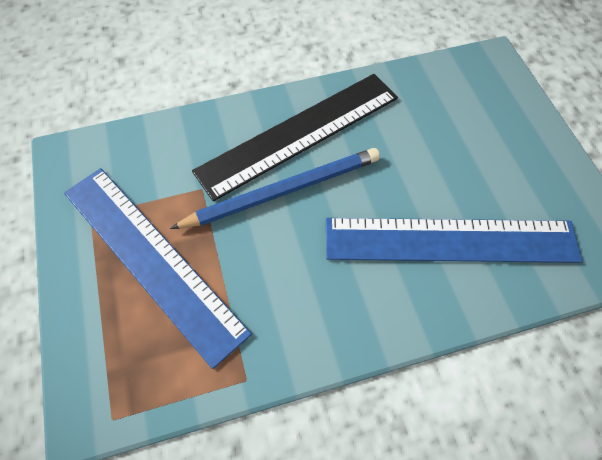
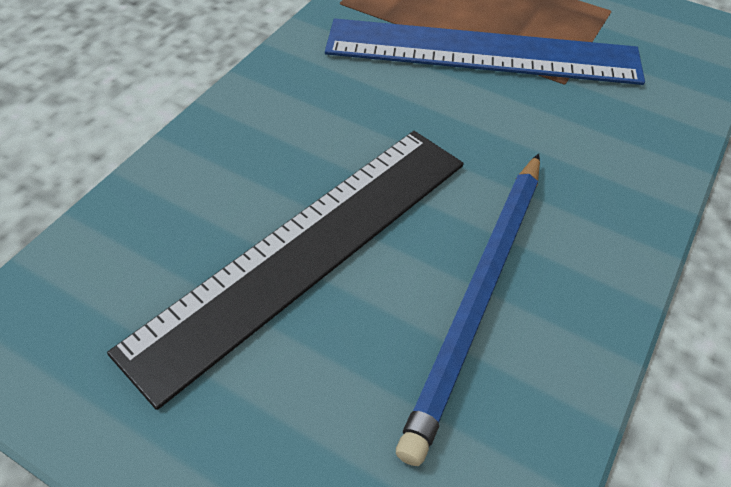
blue ruler: 2 -> 1

